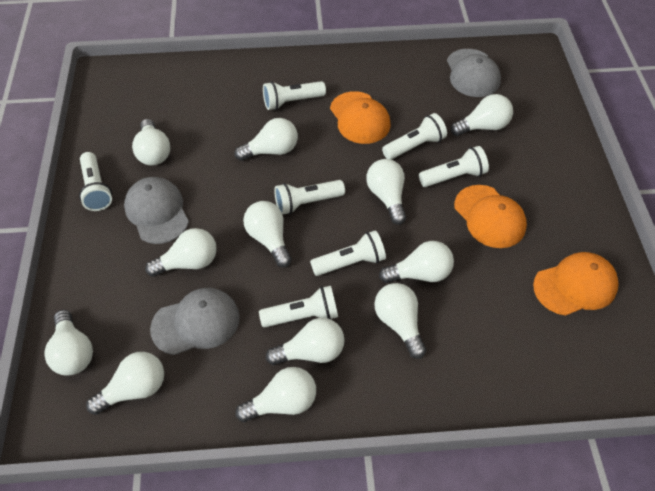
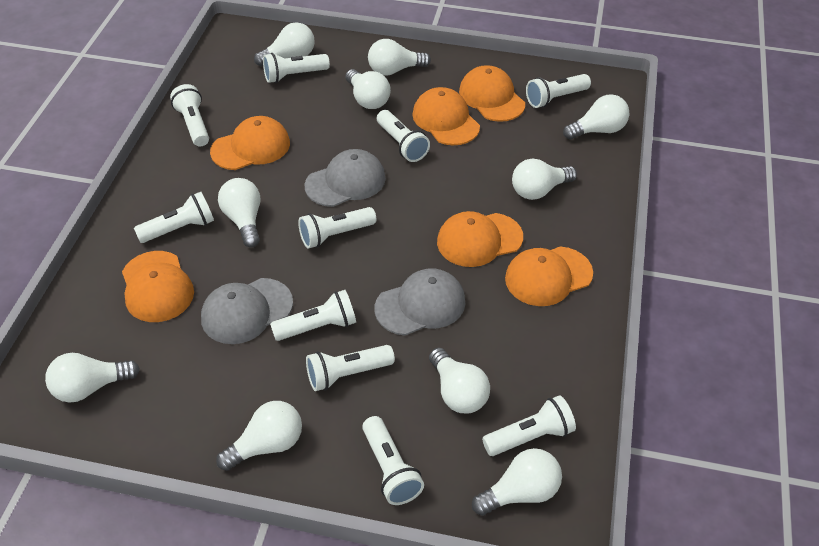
orange cap: 3 -> 6
white flashlight: 7 -> 10
white light bulb: 12 -> 10

